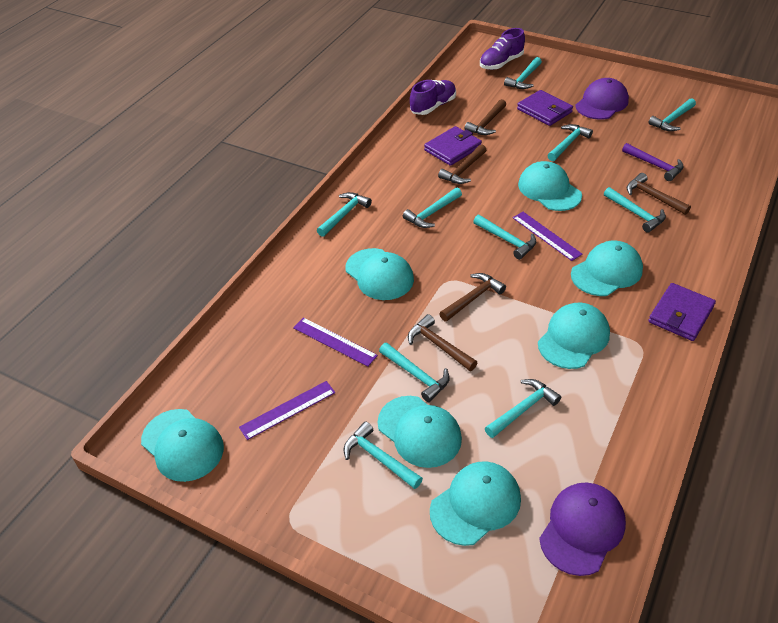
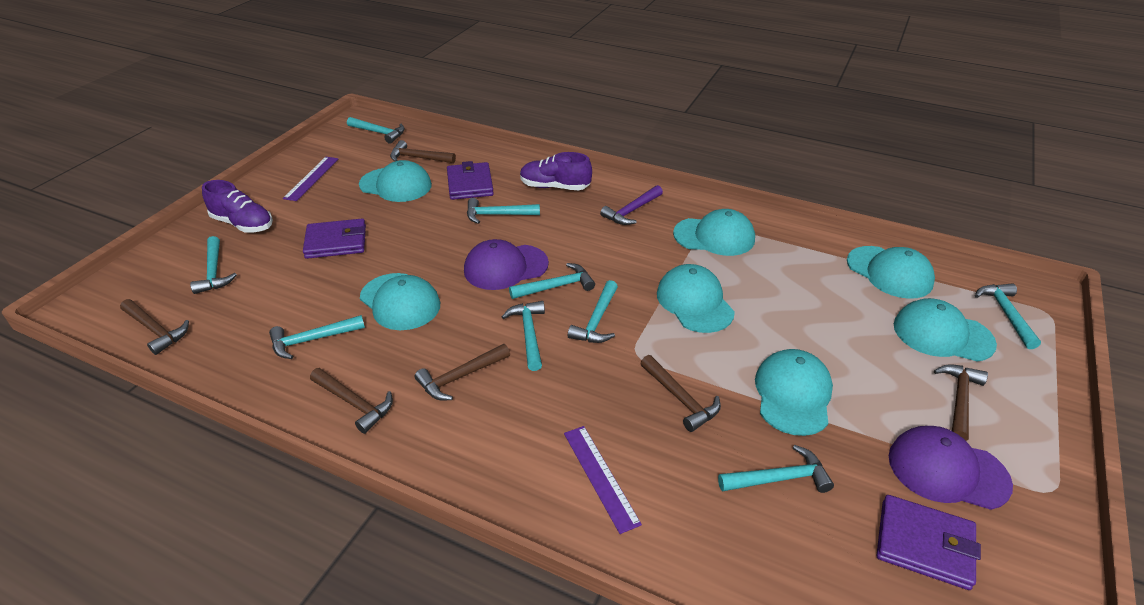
brown hammer: 5 -> 6
purple ruler: 3 -> 2
turquoise hammer: 10 -> 9

